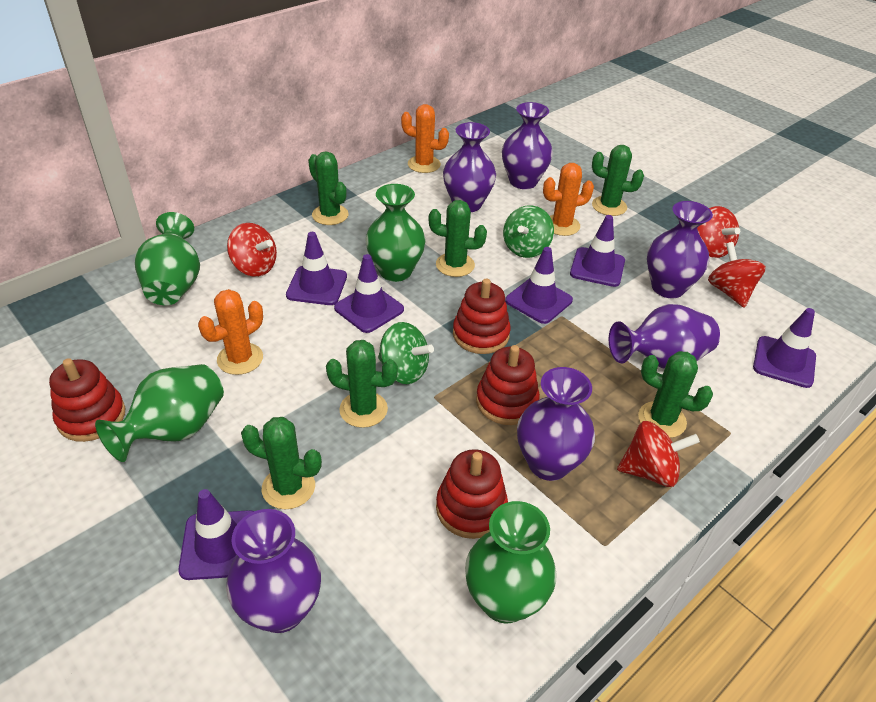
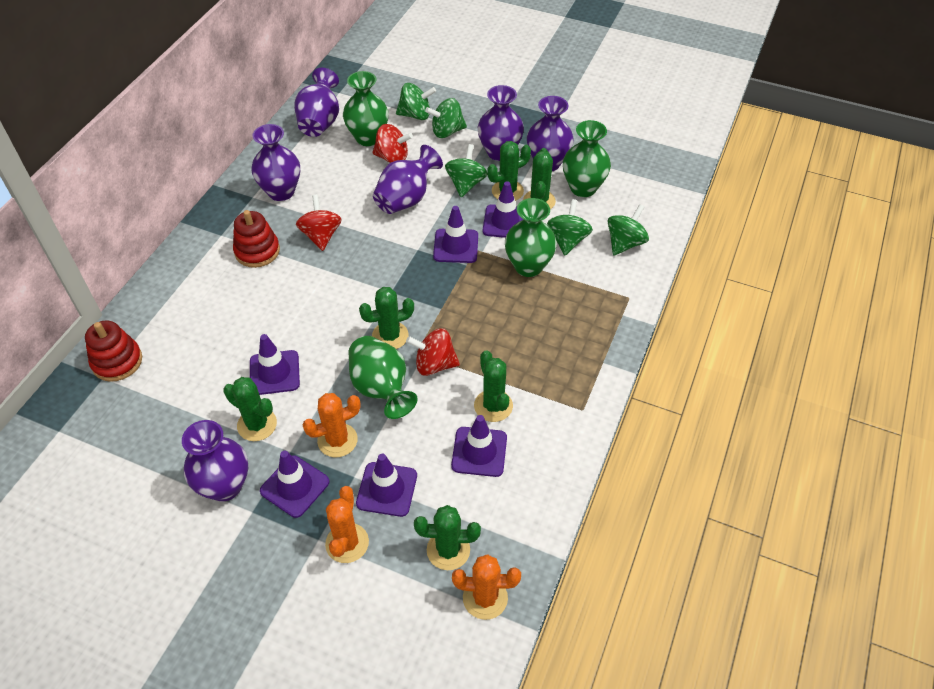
green spinning top: 2 -> 5
red spinning top: 4 -> 3
red stacking toy: 4 -> 2

